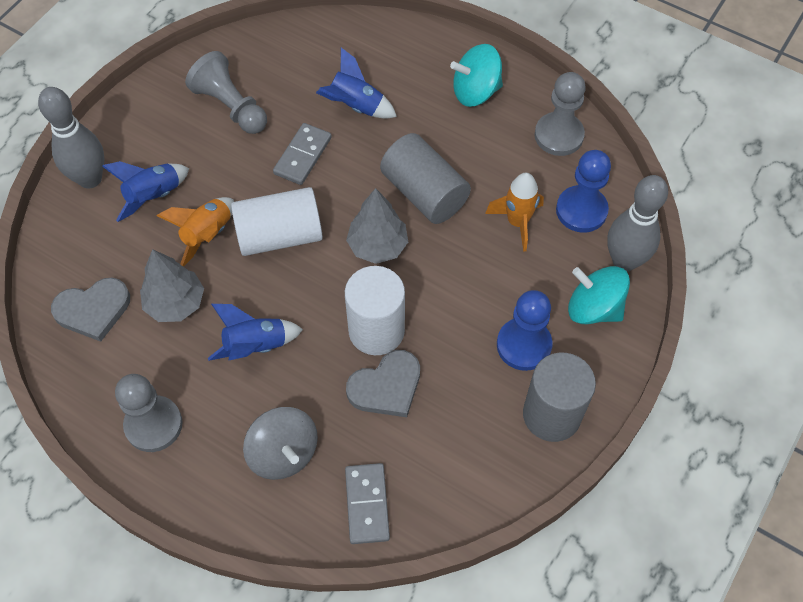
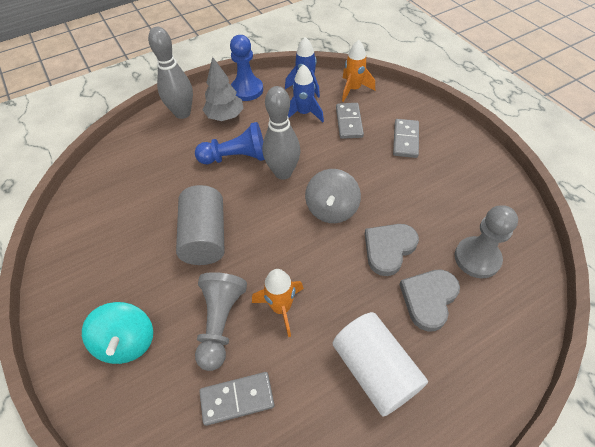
blue rocket: 3 -> 2
grey cylinder: 2 -> 1
grey domino: 2 -> 3
grey pawn: 3 -> 2
grey tree: 2 -> 1
turquoise spinning top: 2 -> 1
white cylinder: 2 -> 1

